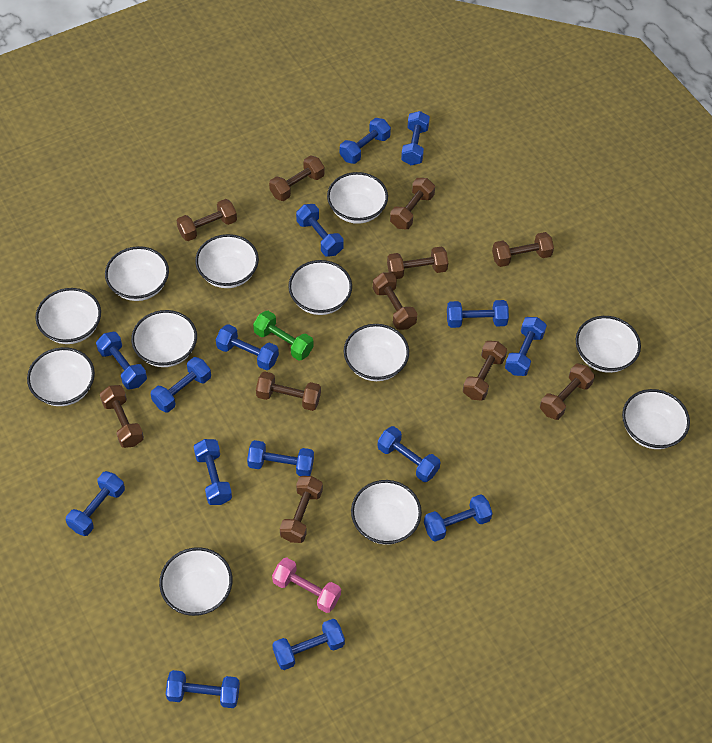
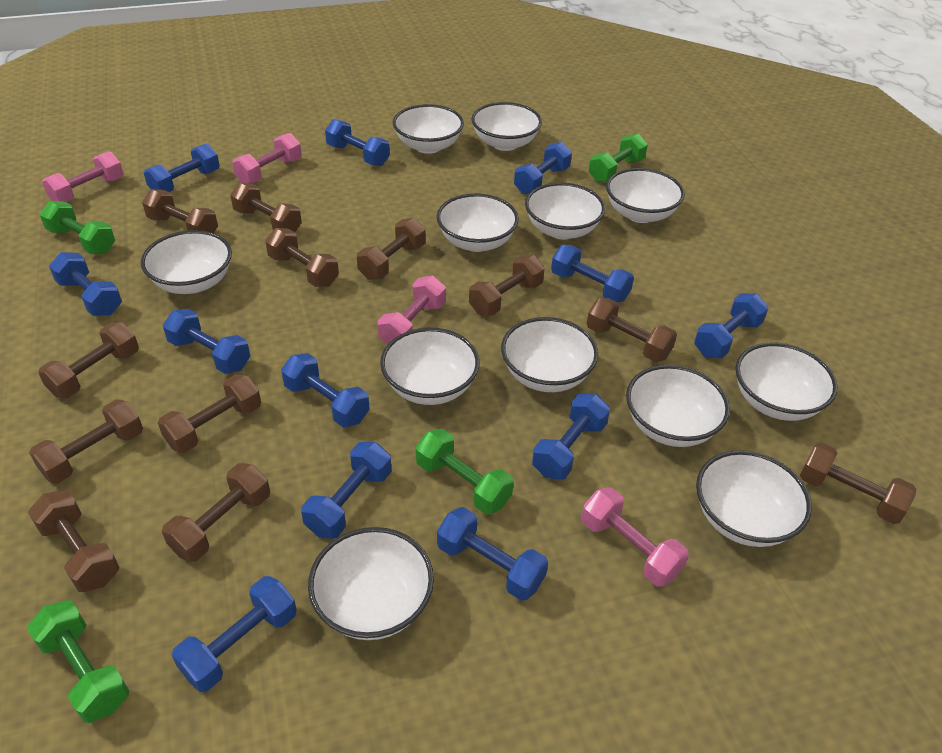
blue dumbbell: 15 -> 12
brown dumbbell: 11 -> 12
green dumbbell: 1 -> 4
pink dumbbell: 1 -> 4

